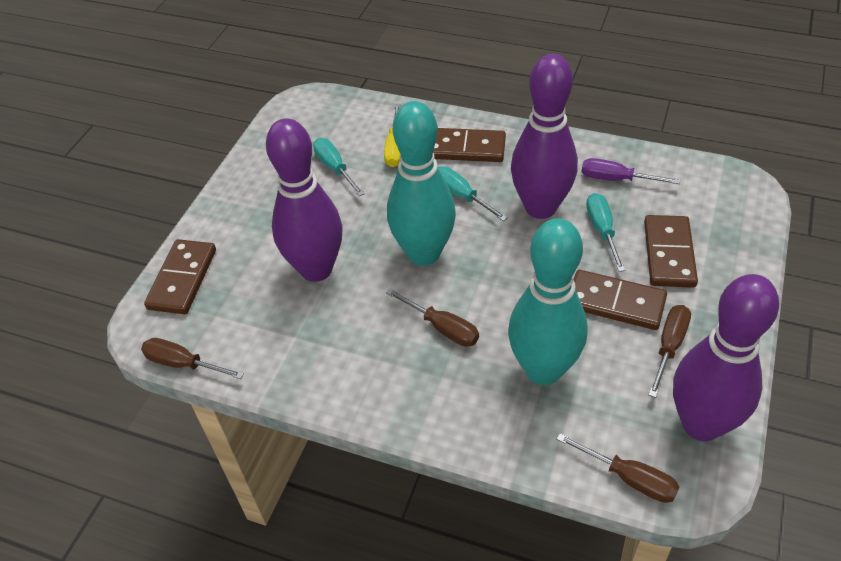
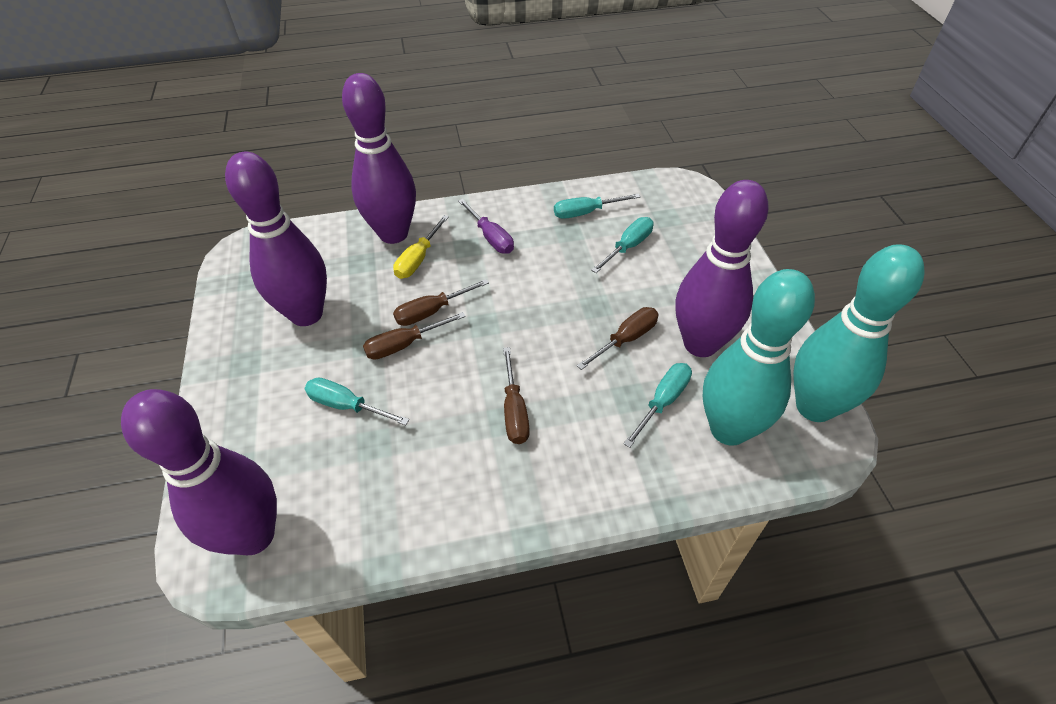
brown domino: 4 -> 0
purple bowling pin: 3 -> 4
turquoise screwdriver: 3 -> 4

